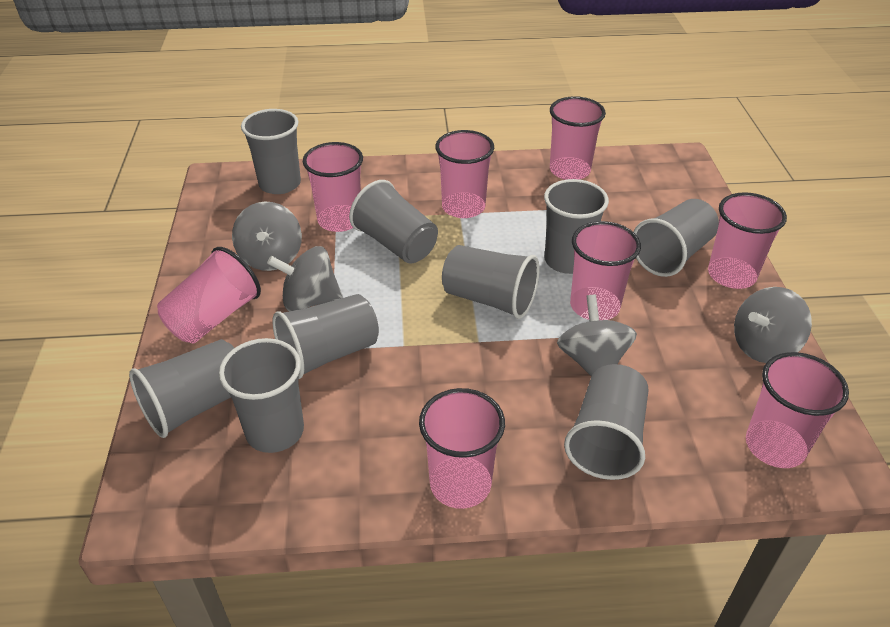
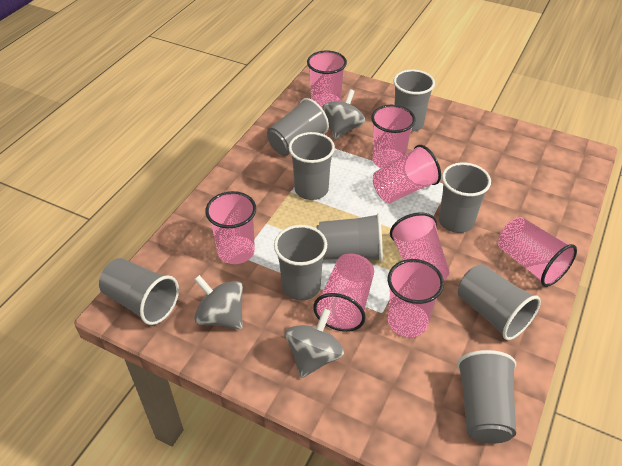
grey spinning top: 4 -> 3

